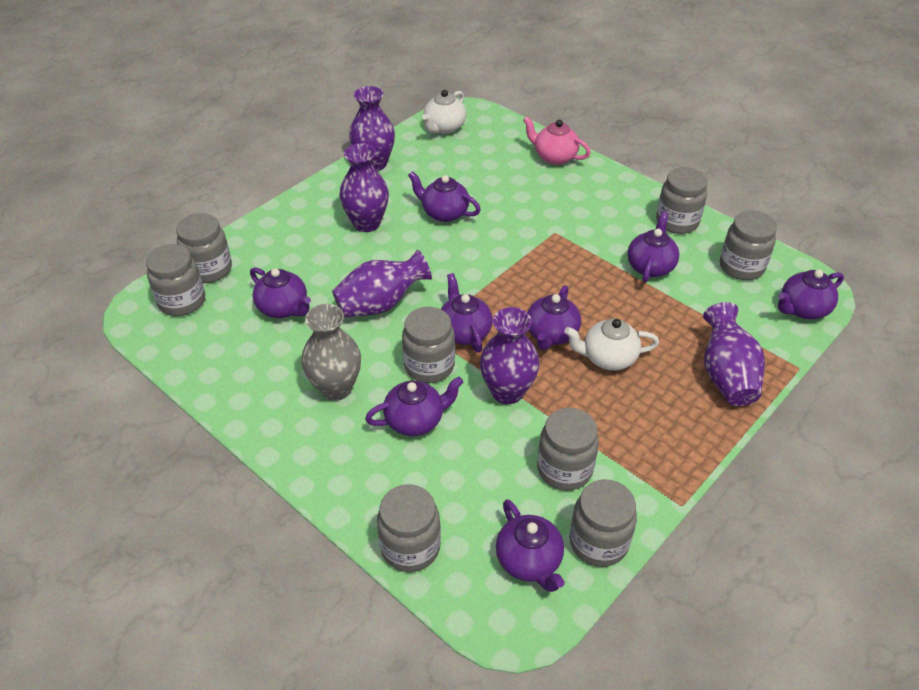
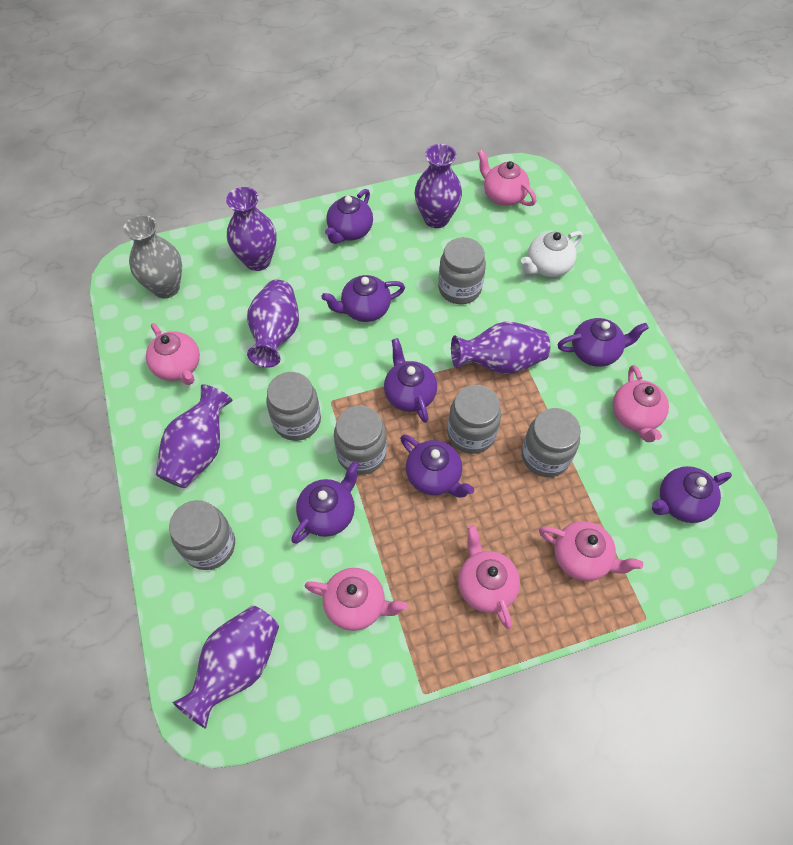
grey jar: 8 -> 6
pink teapot: 1 -> 6
purple teapot: 8 -> 7
purple vase: 5 -> 6
white teapot: 2 -> 1

